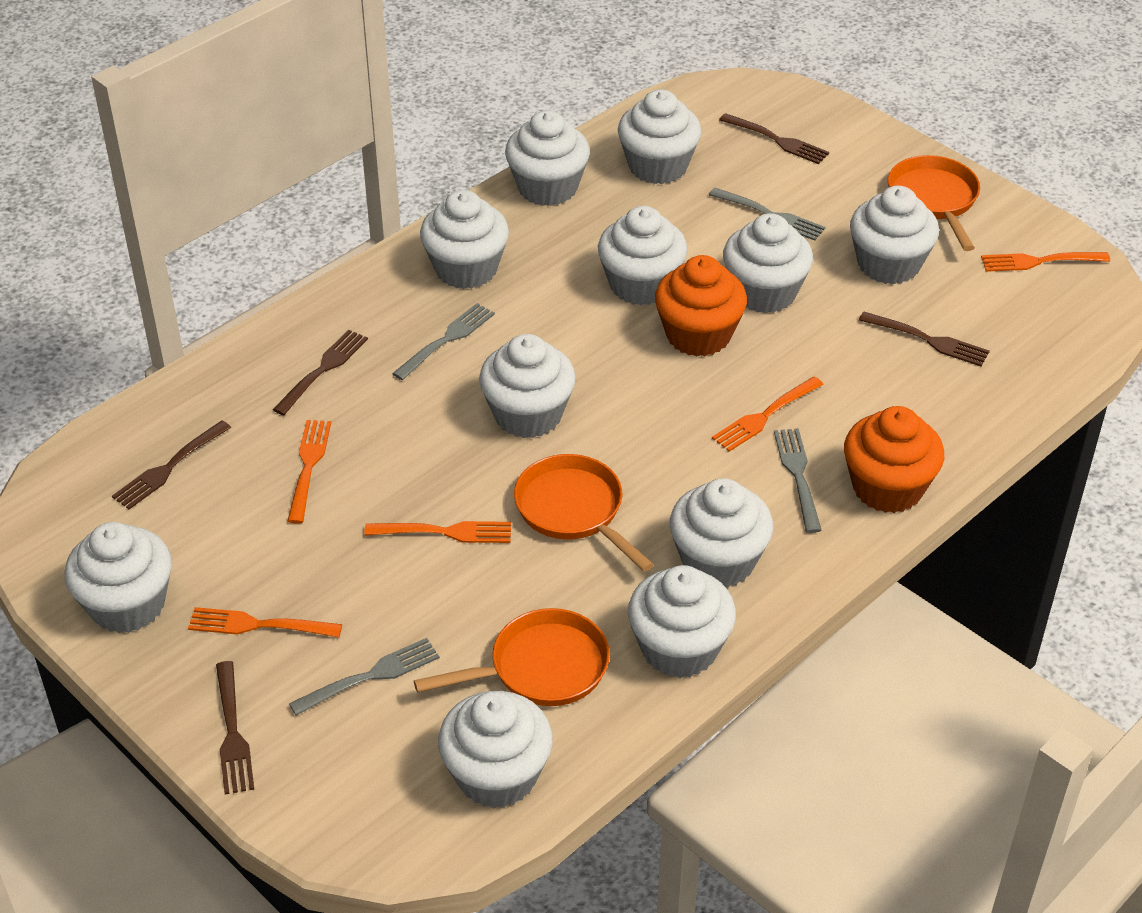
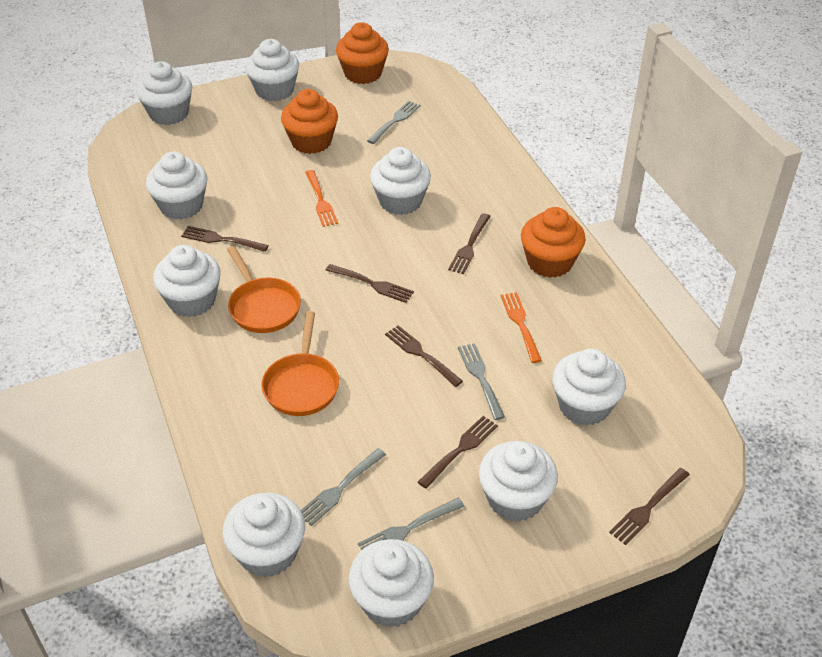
brown fork: 5 -> 6
orange cupcake: 2 -> 3
orange fork: 5 -> 2
orange pan: 3 -> 2
white cupcake: 11 -> 9

